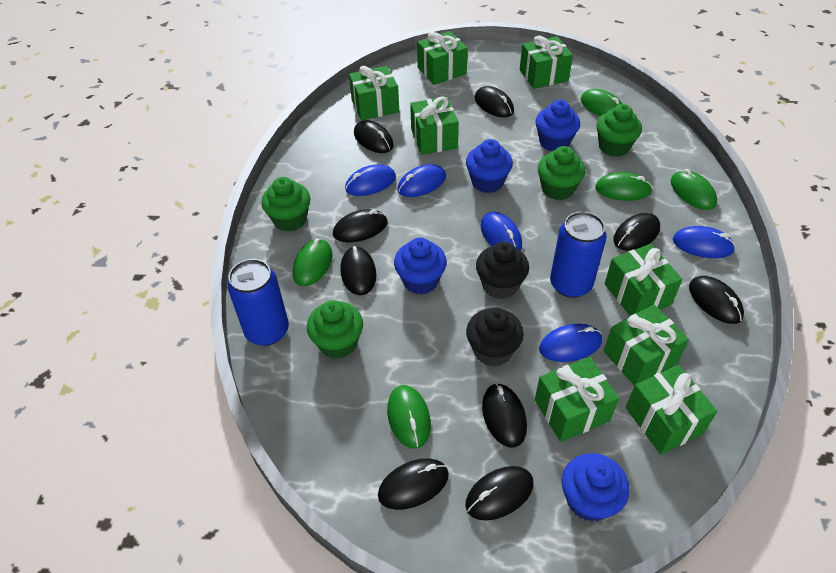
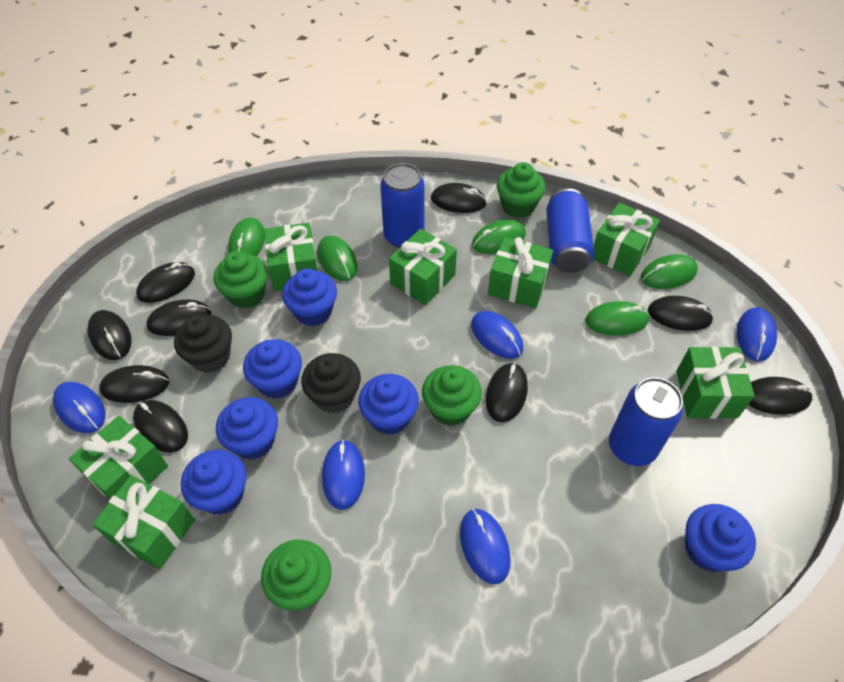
blue can: 2 -> 3
blue cupcake: 4 -> 6
green gift: 8 -> 7

